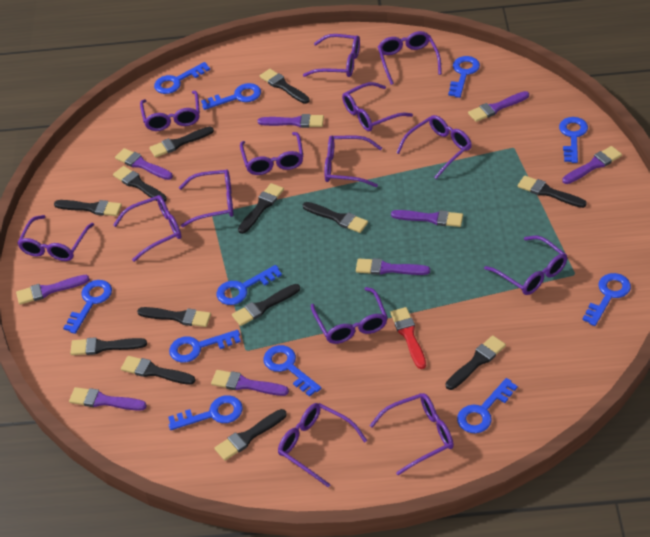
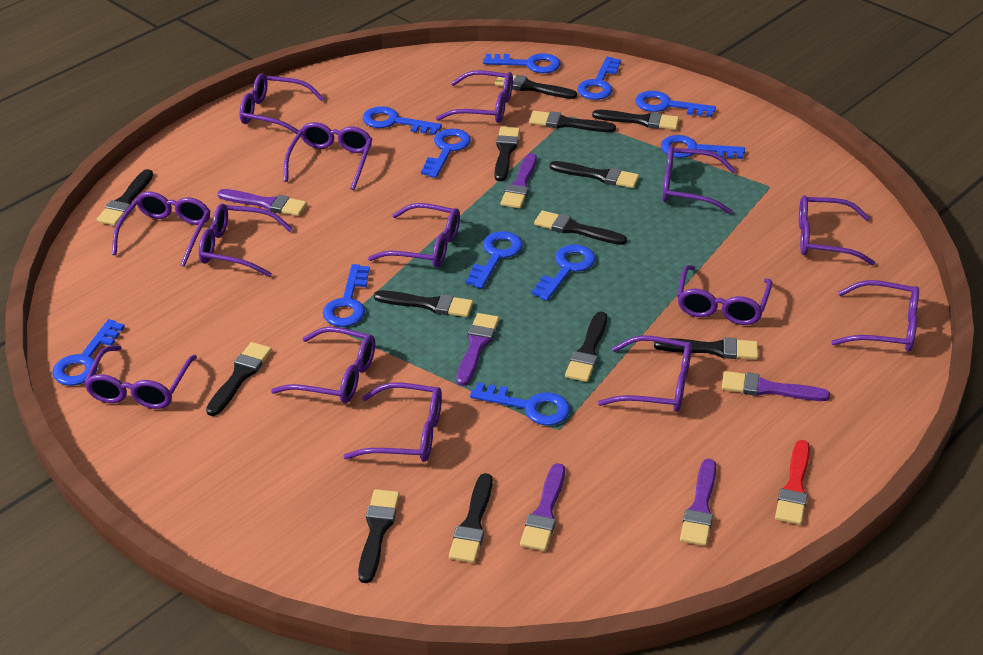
purple brush: 9 -> 6

